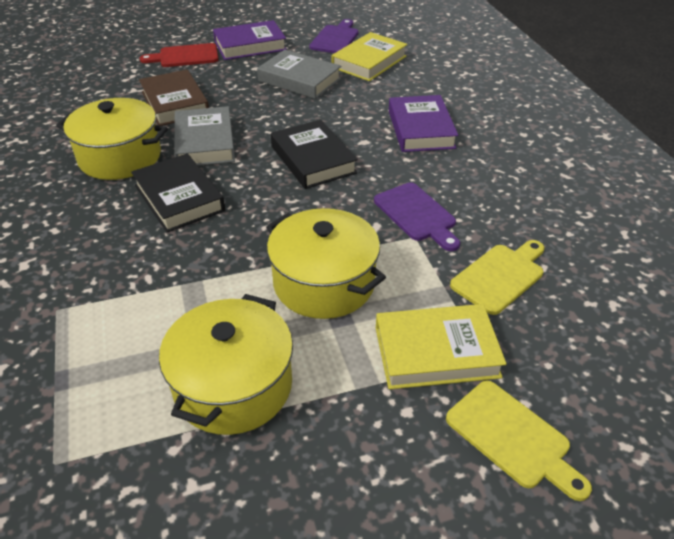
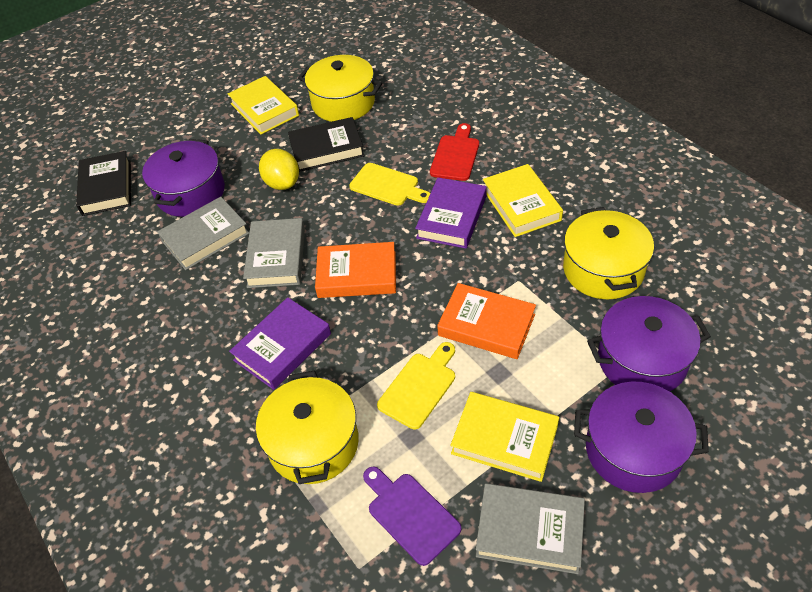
brown book: 1 -> 0
grey book: 2 -> 3
orange book: 0 -> 2
purple cutting board: 2 -> 1
purple pot: 0 -> 3
yellow book: 2 -> 3
yellow lemon: 0 -> 1

